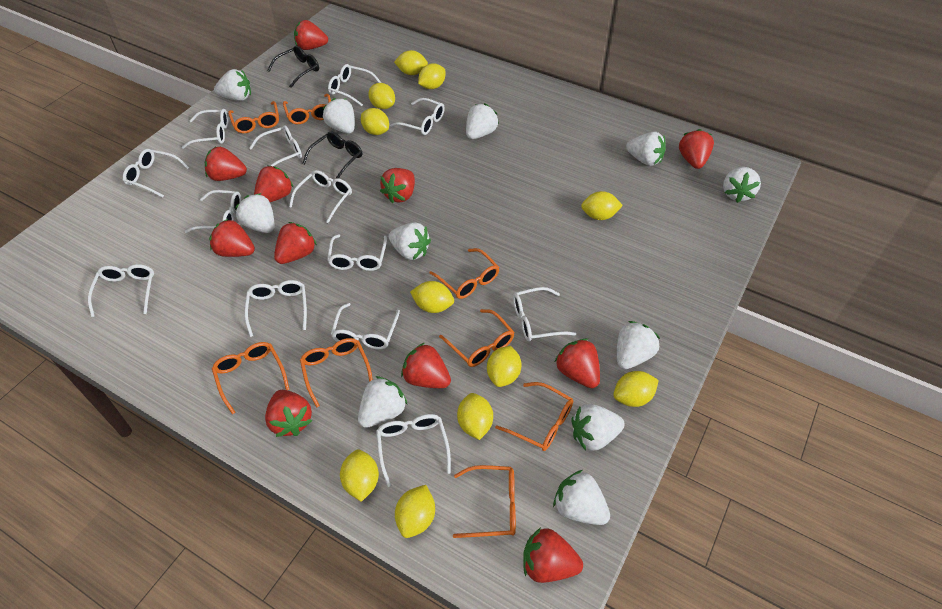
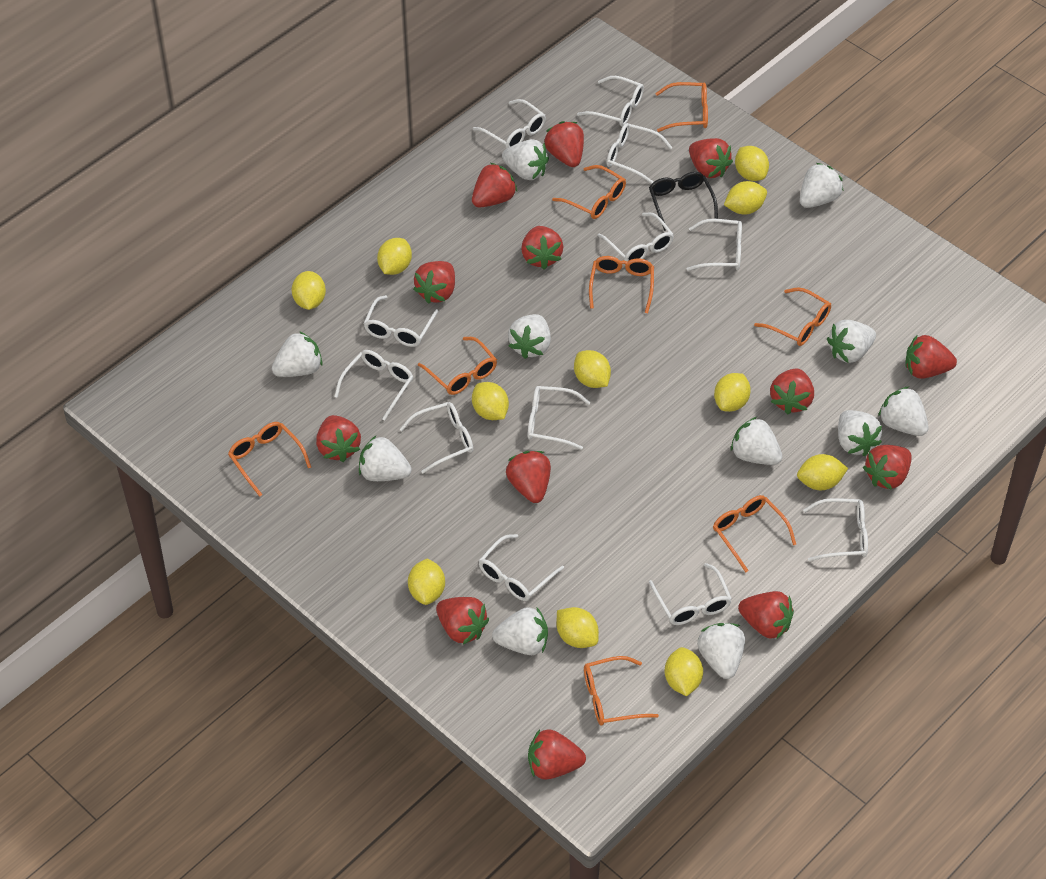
black glasses: 2 -> 1
red strawberry: 11 -> 13
white glasses: 13 -> 12

